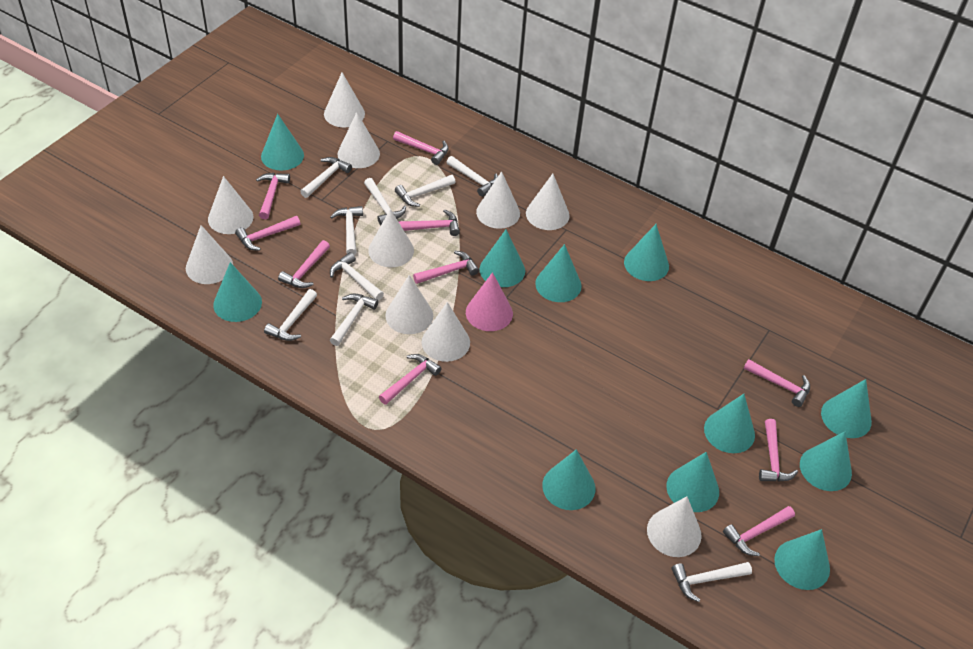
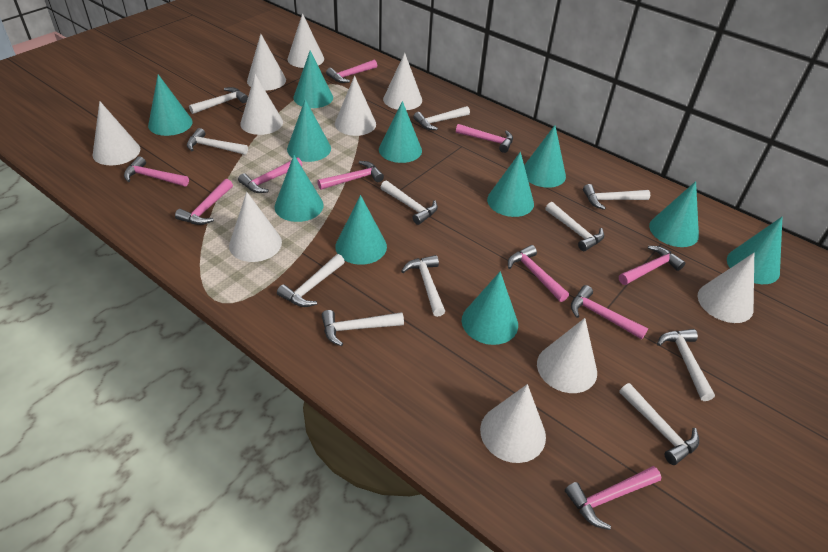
pink cone: 1 -> 0
white hammer: 9 -> 11

